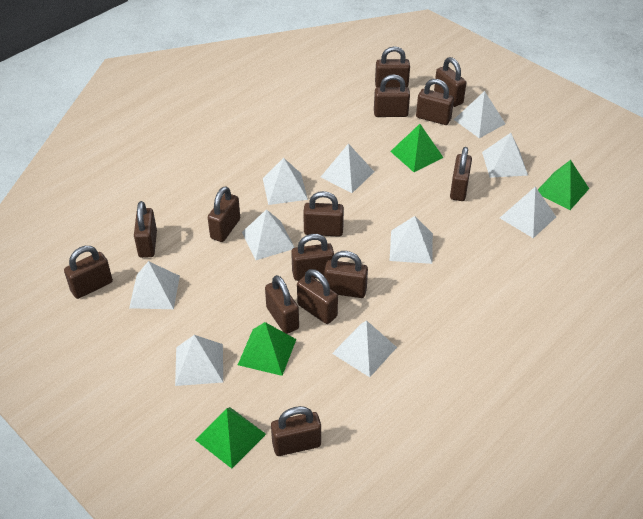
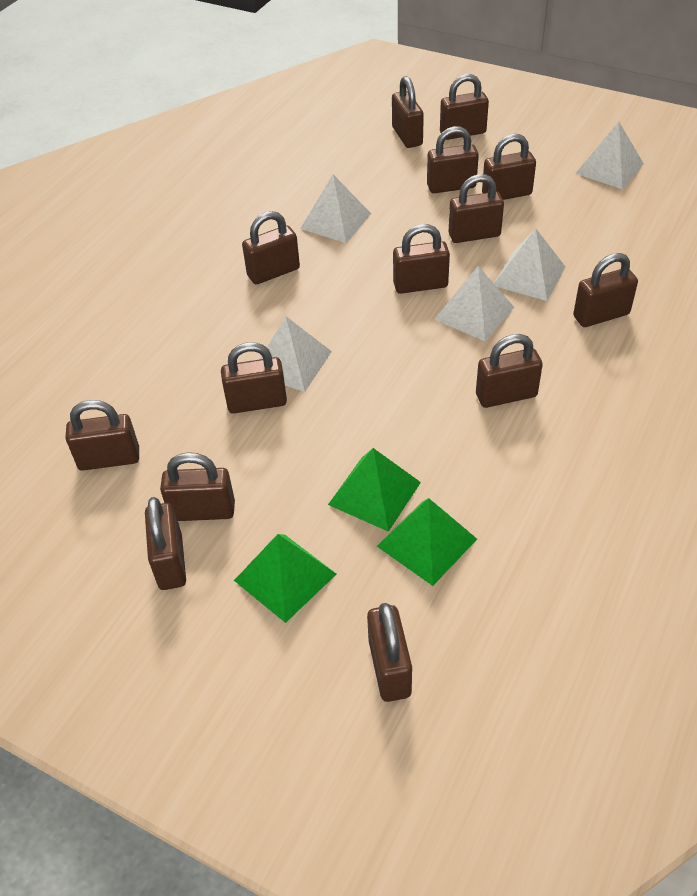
green pyramid: 4 -> 3
white pyramid: 10 -> 5

